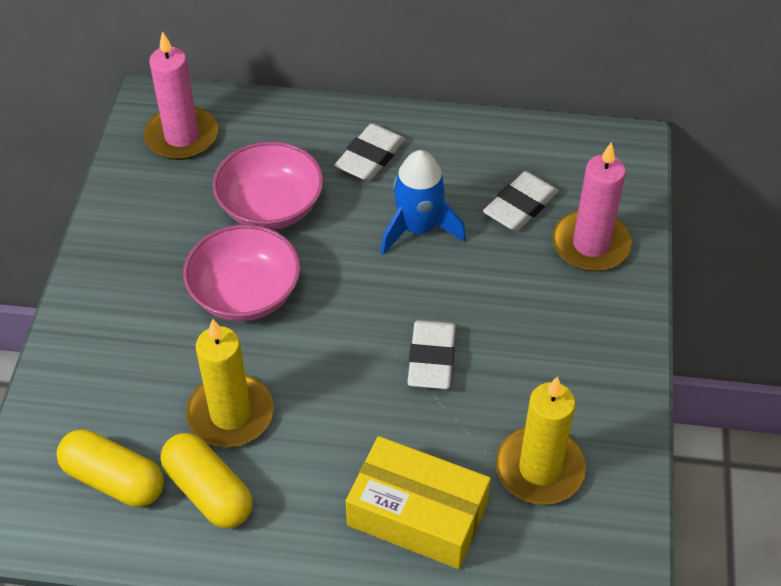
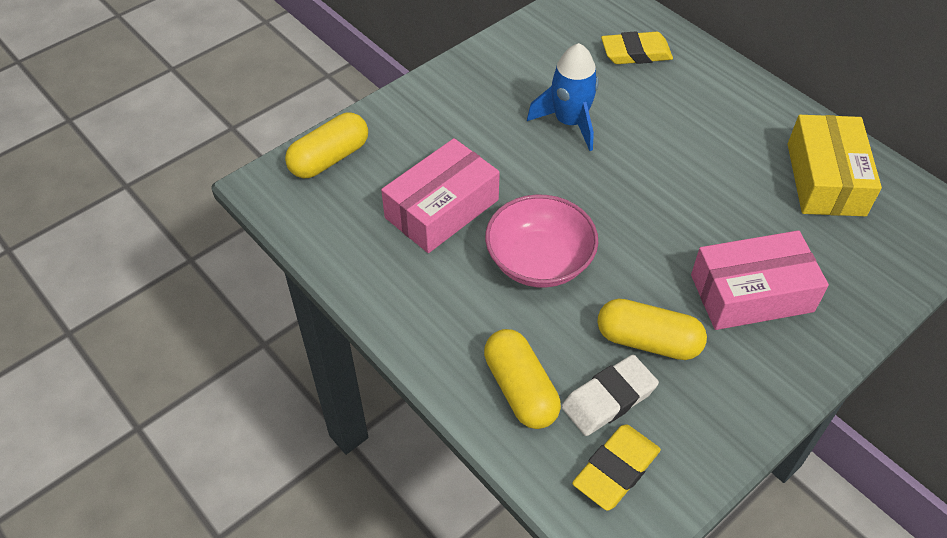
pink bowl: 2 -> 1
pink box: 0 -> 2
pink candle: 2 -> 0
white eraser: 3 -> 1
yellow candle: 2 -> 0
yellow capsule: 2 -> 3
yellow eraser: 0 -> 2

